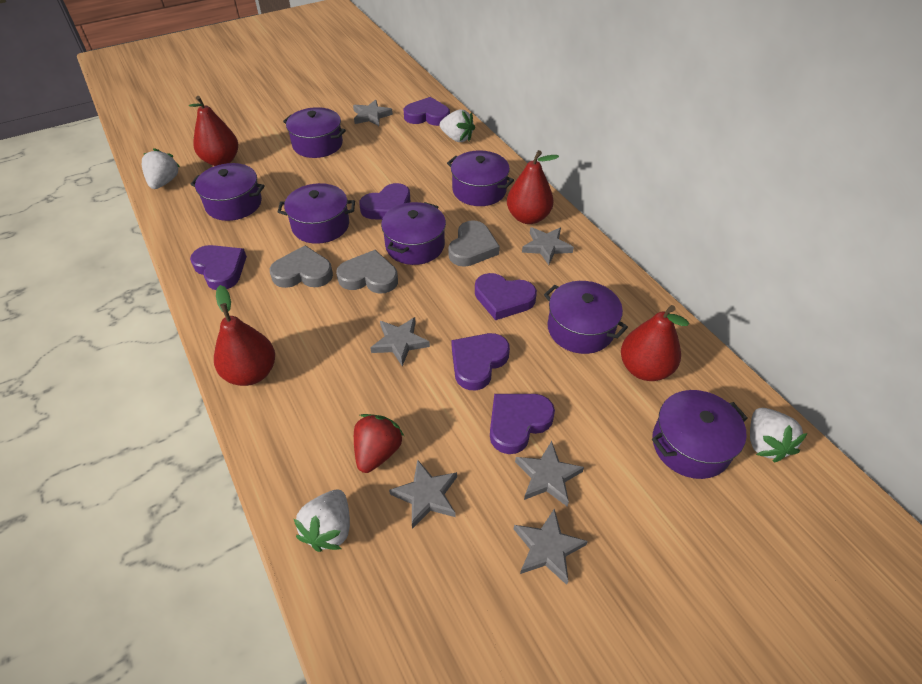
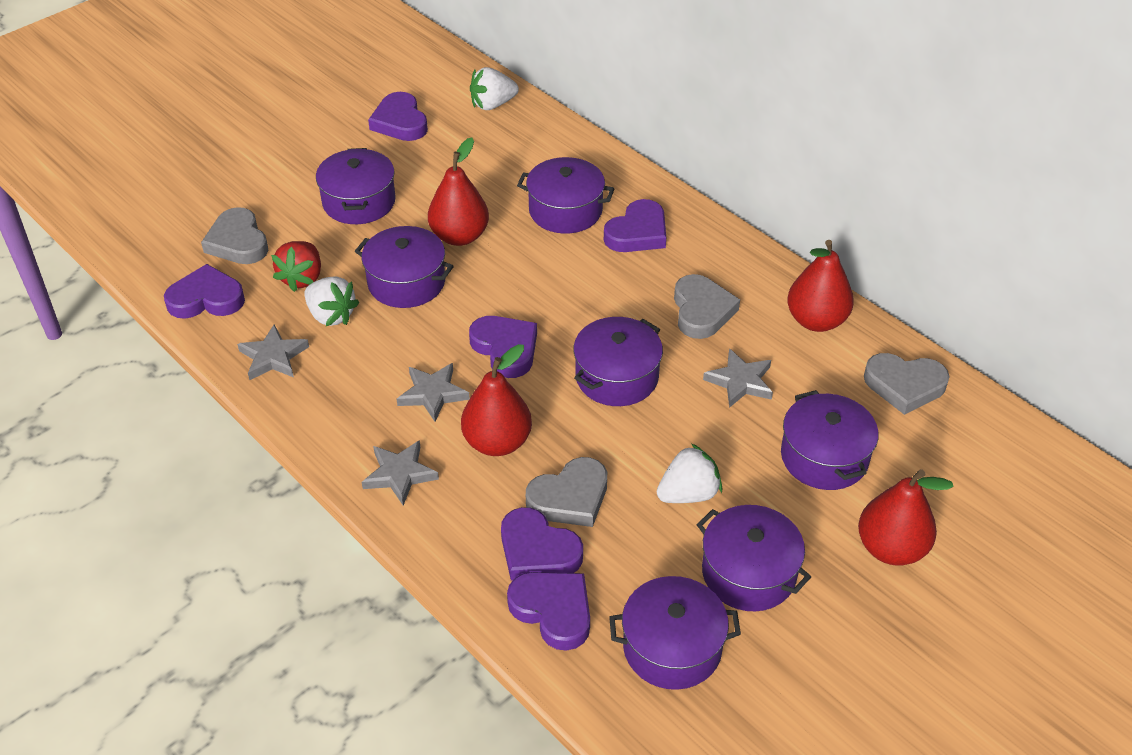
grey heart: 3 -> 4
grey star: 6 -> 4
white strawberry: 4 -> 3

